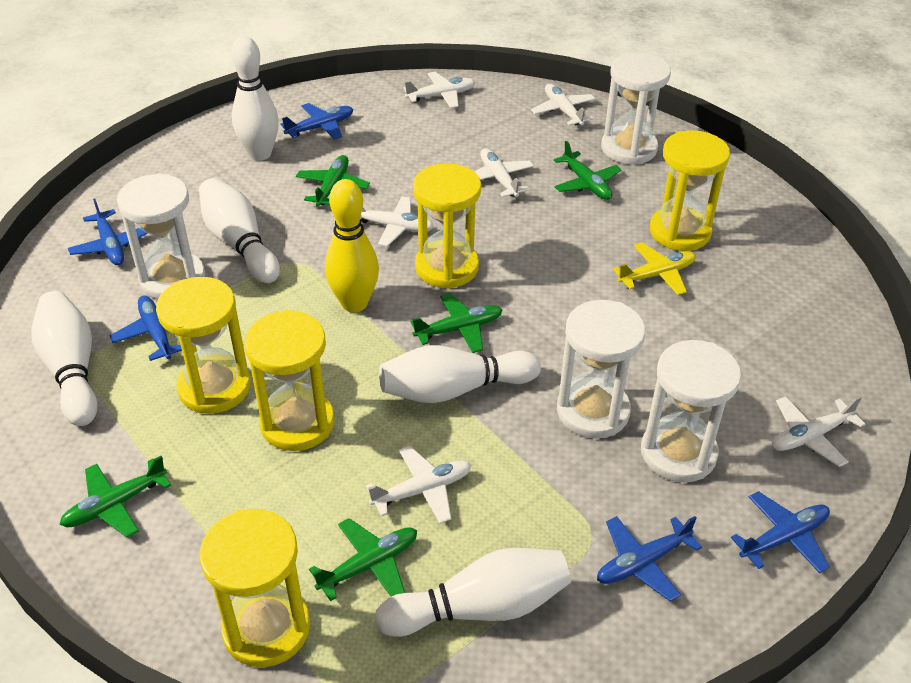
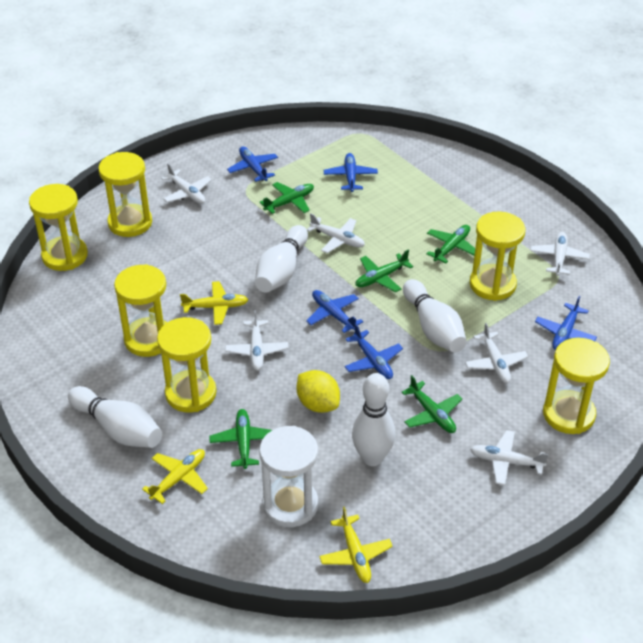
white bowling pin: 5 -> 4
white hourglass: 4 -> 1
yellow bowling pin: 1 -> 0
yellow hourglass: 5 -> 6
yellow lemon: 0 -> 1
yellow plane: 1 -> 3

